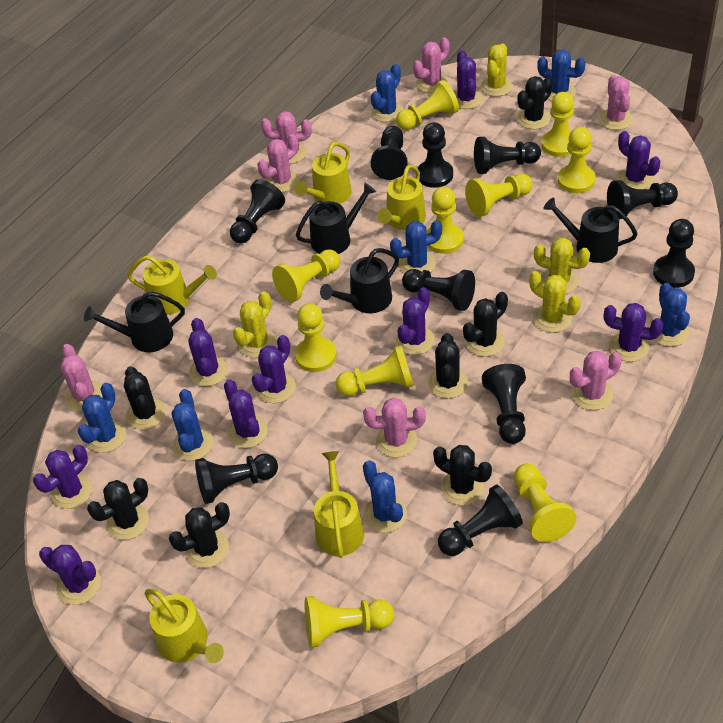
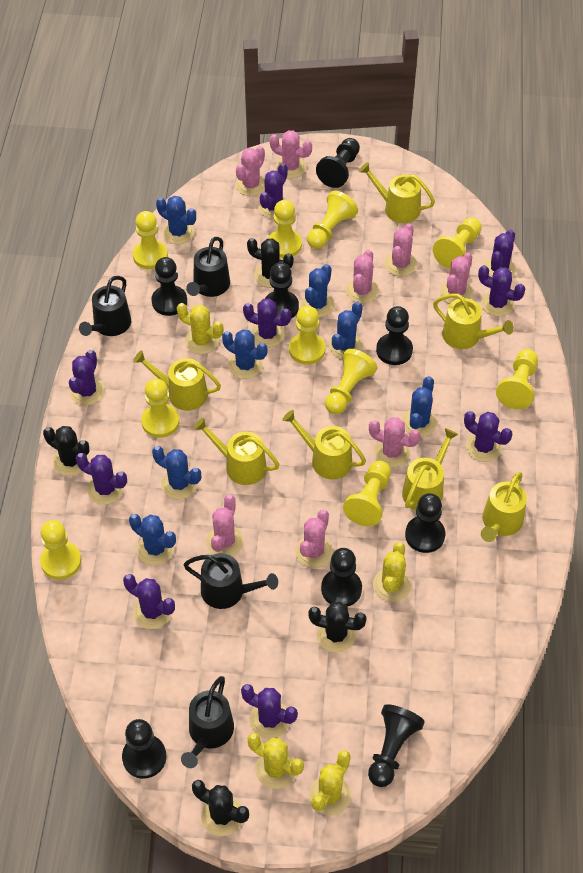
black cactus: 7 -> 4
black pawn: 10 -> 8
pink cactus: 7 -> 8
yellow watering can: 5 -> 7

